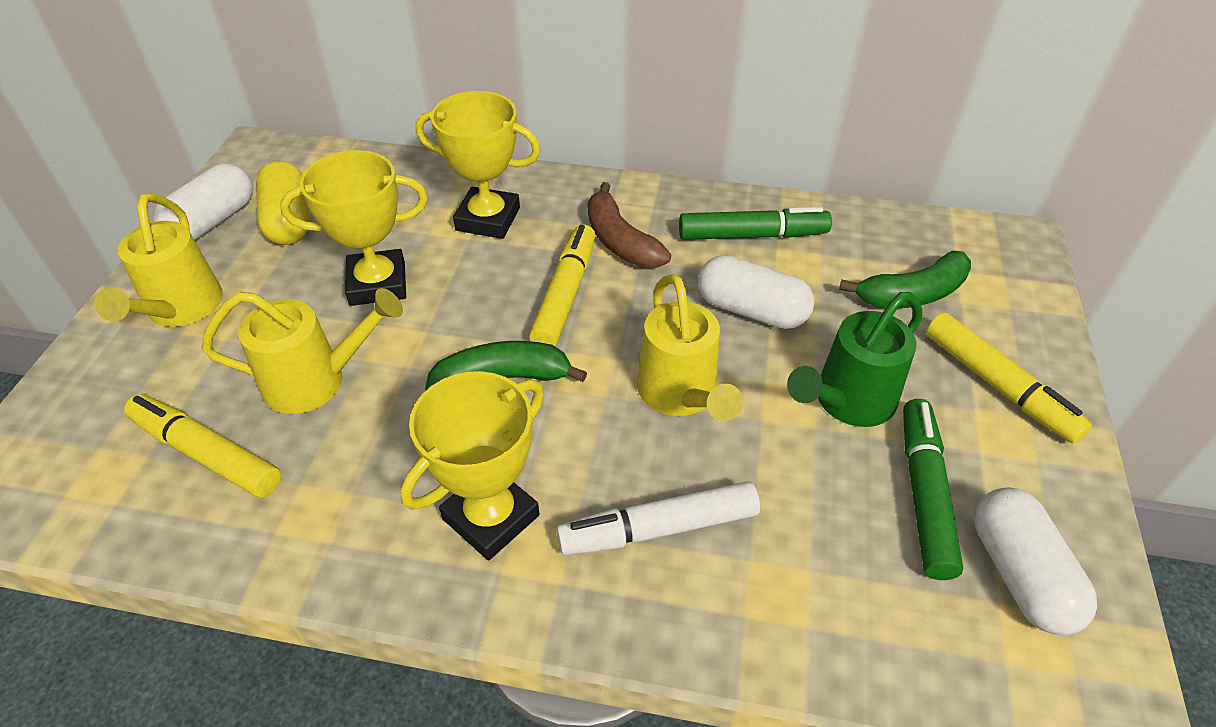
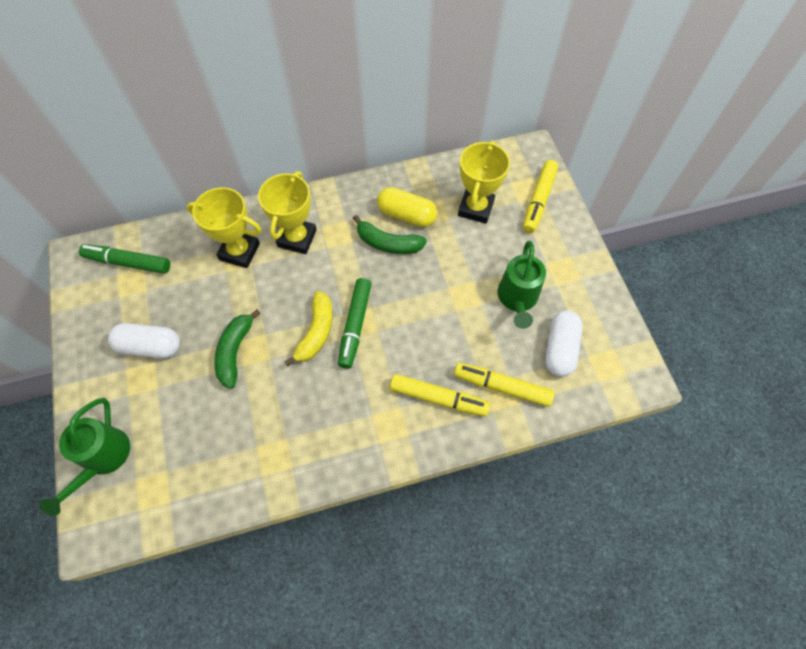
brown banana: 1 -> 0
green watering can: 1 -> 2
white capsule: 3 -> 2
white marker: 1 -> 0
yellow banana: 0 -> 1
yellow watering can: 3 -> 0

